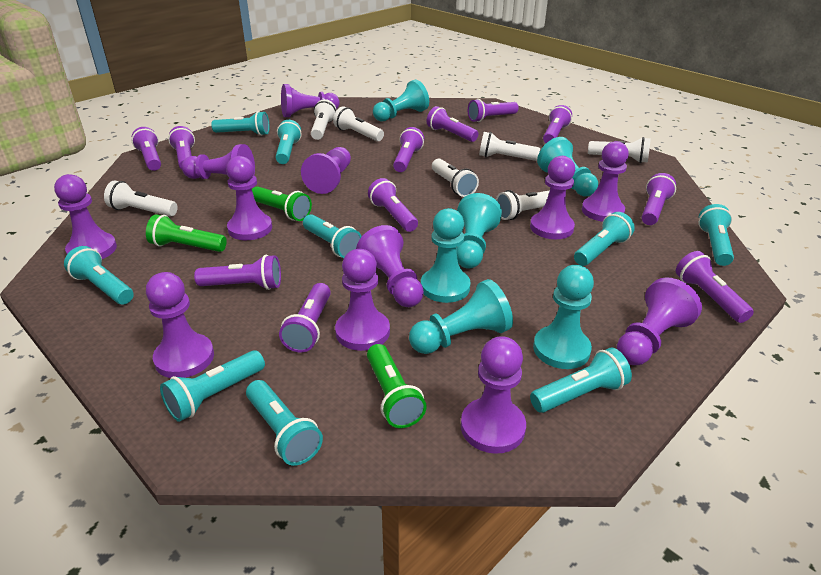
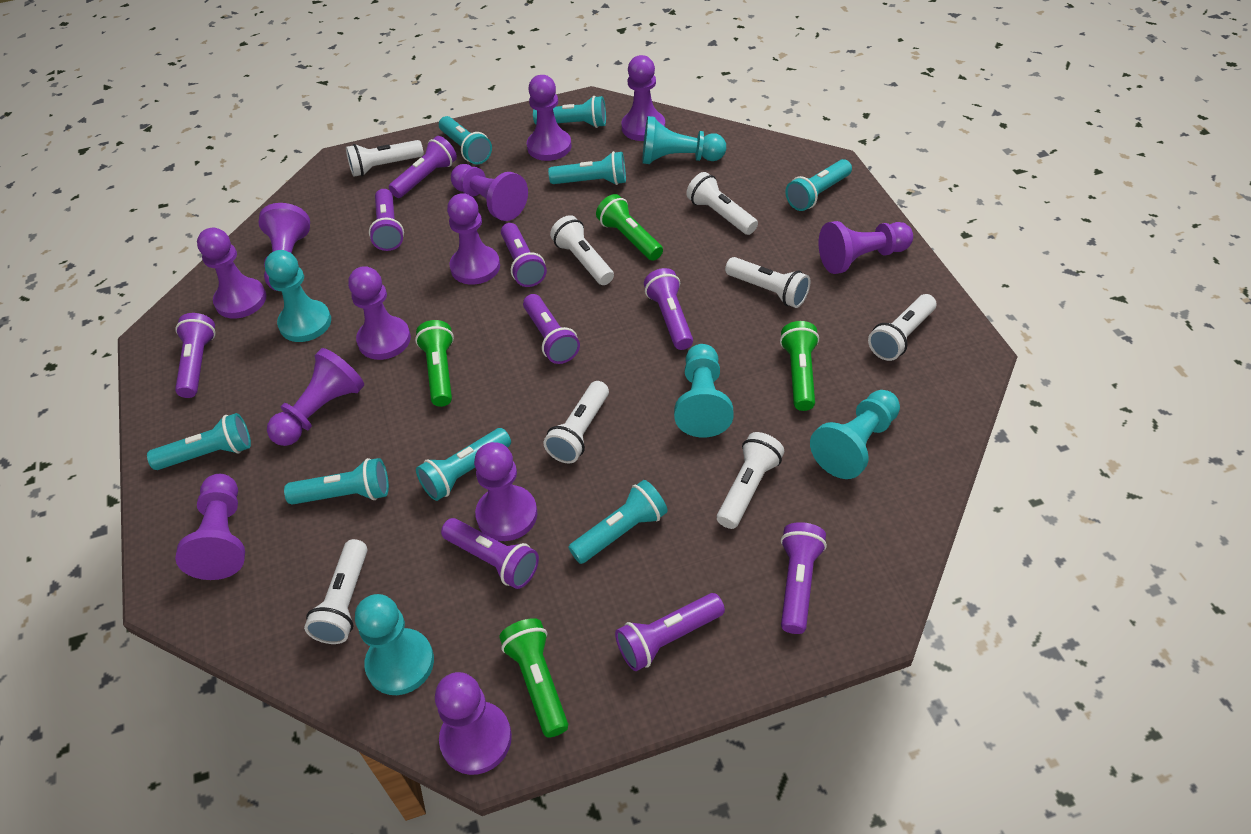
green flashlight: 3 -> 4
purple flashlight: 11 -> 9
turquoise flashlight: 9 -> 8
turquoise pawn: 6 -> 5
white flashlight: 7 -> 8

